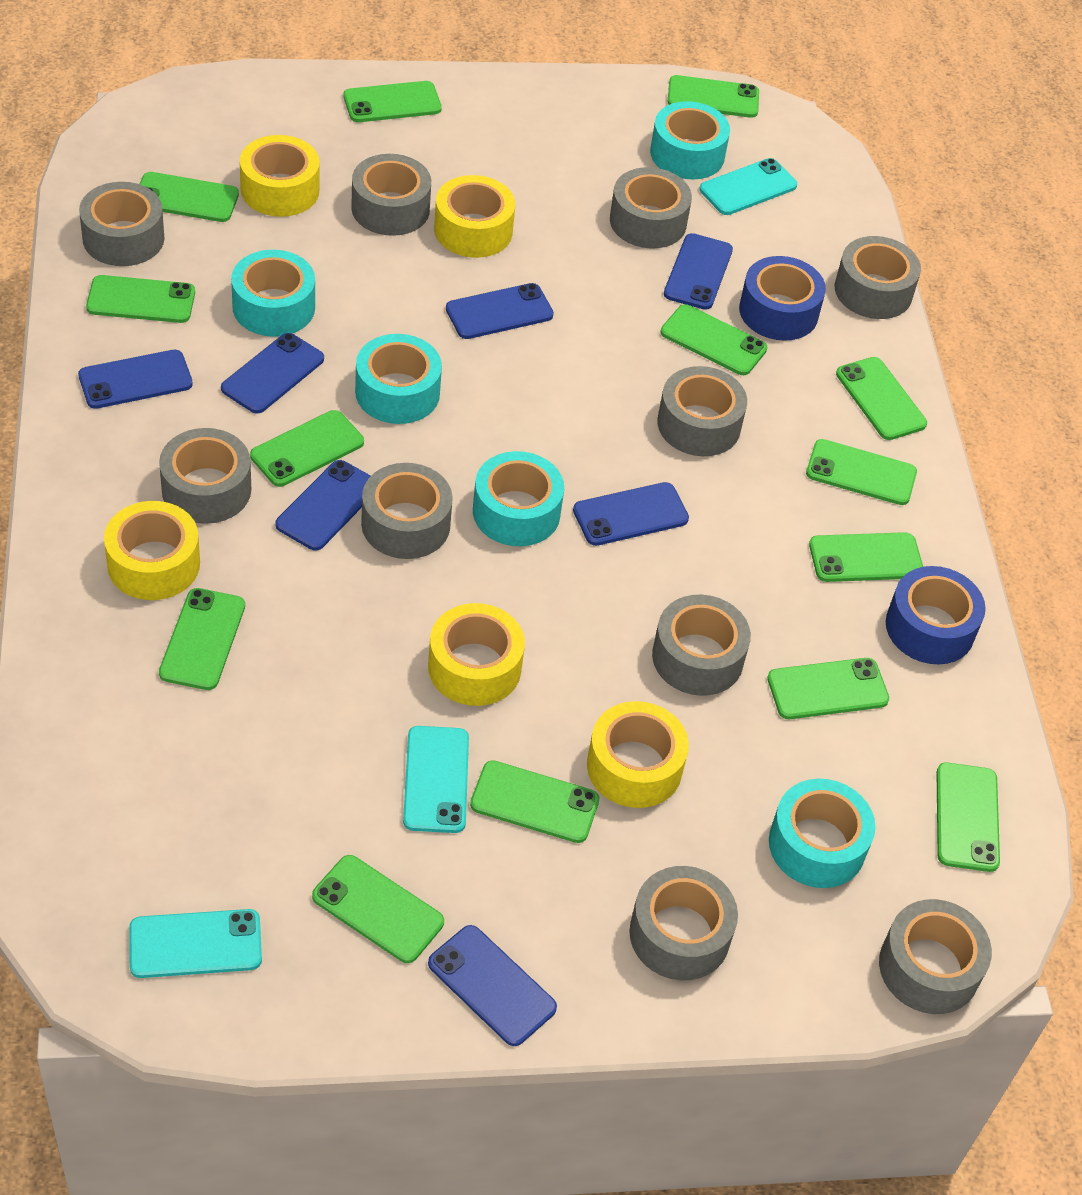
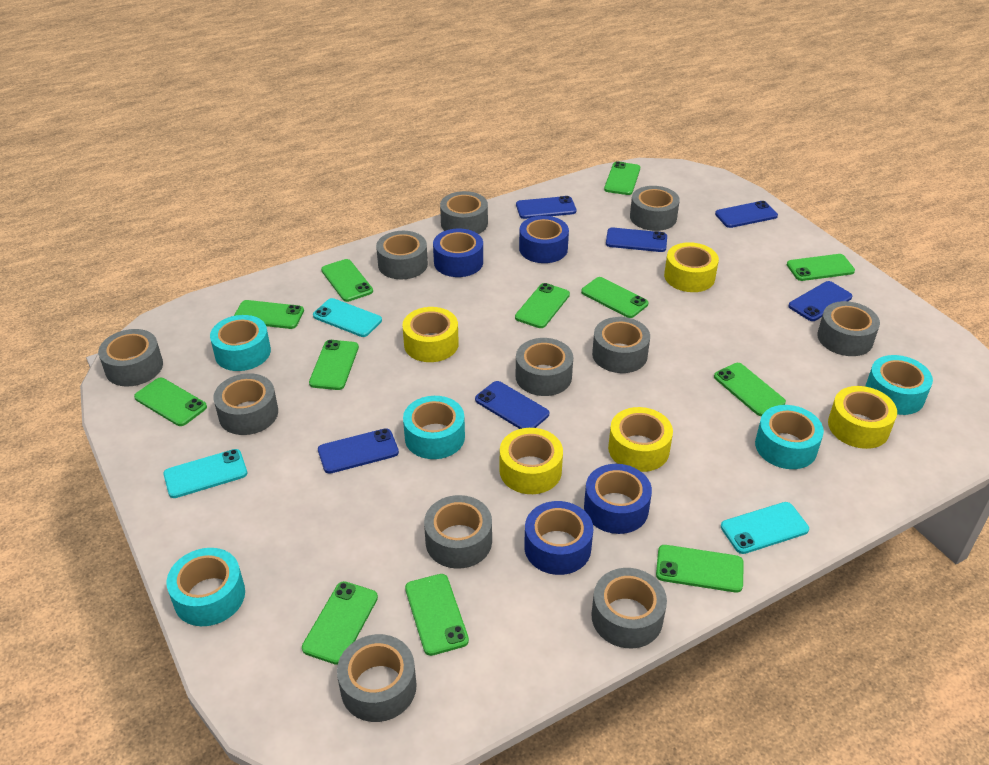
blue phone: 7 -> 6
blue tape: 2 -> 4
green phone: 14 -> 12
grey tape: 10 -> 11

